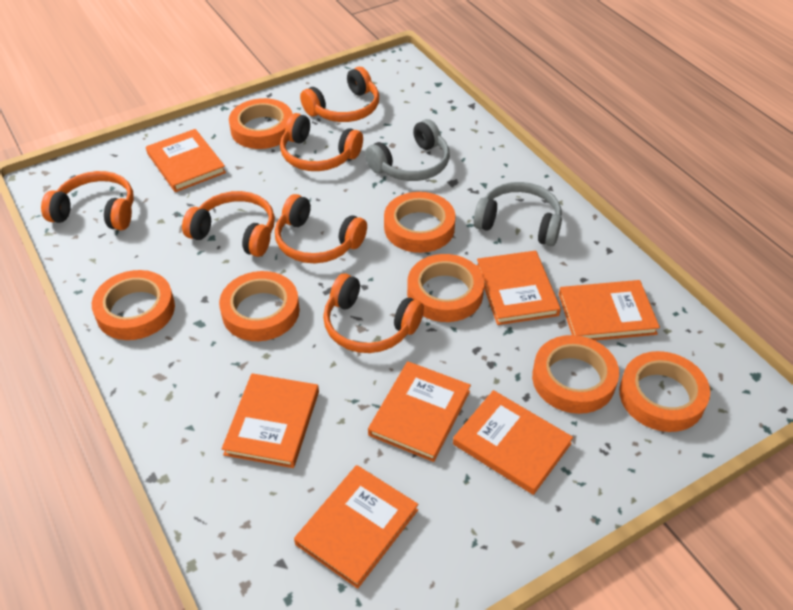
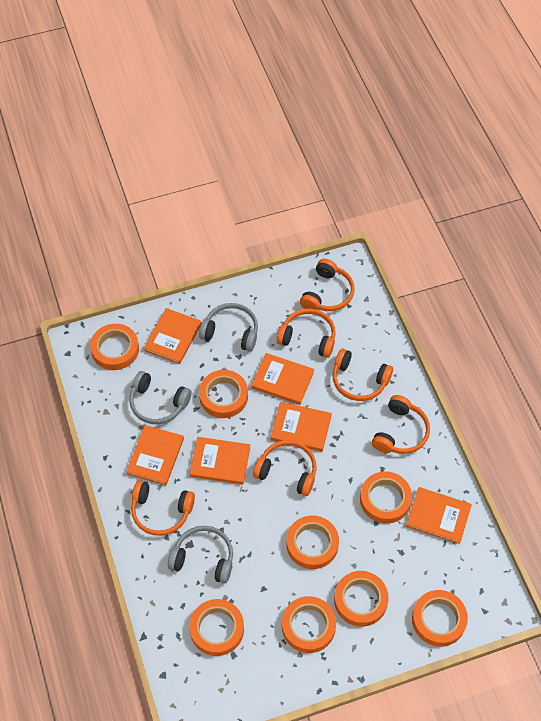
grey headphones: 2 -> 3
orange book: 7 -> 6
orange tape: 7 -> 8

